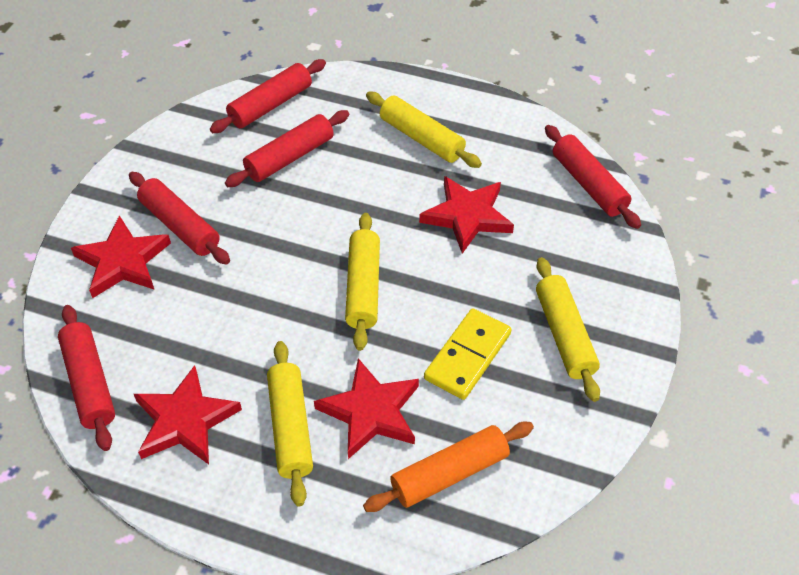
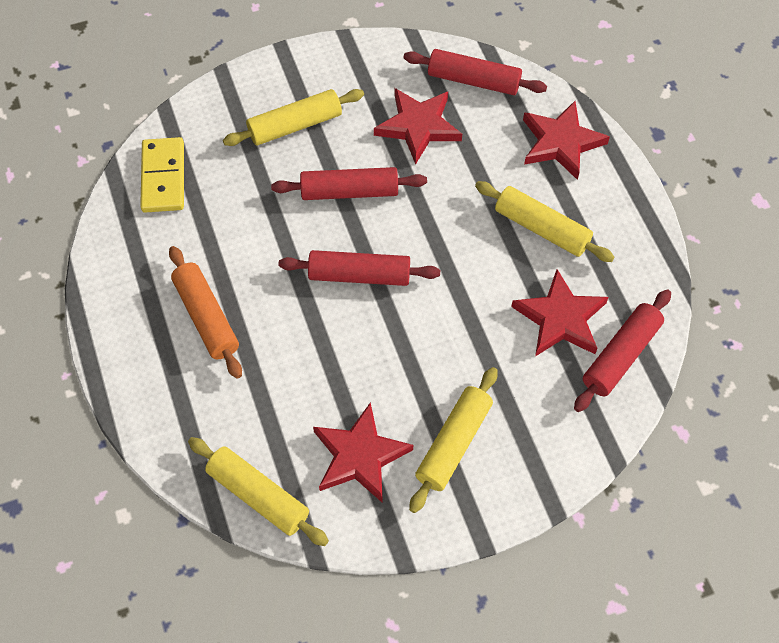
red rolling pin: 5 -> 4

